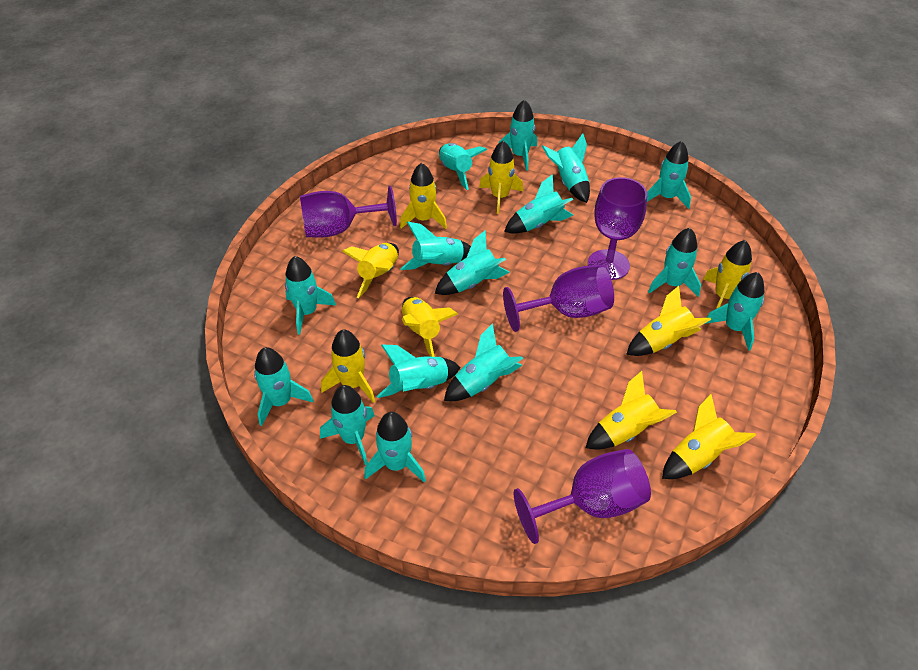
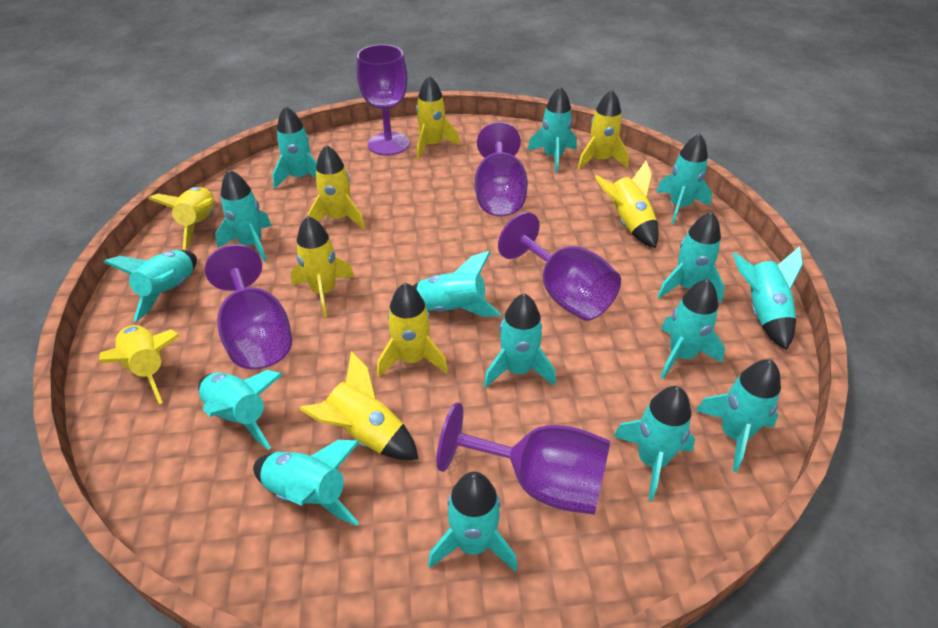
purple goblet: 4 -> 5

